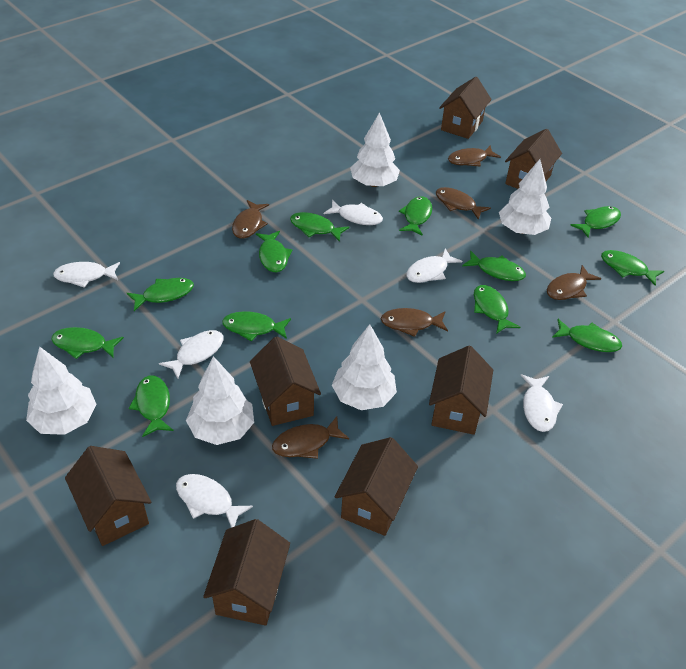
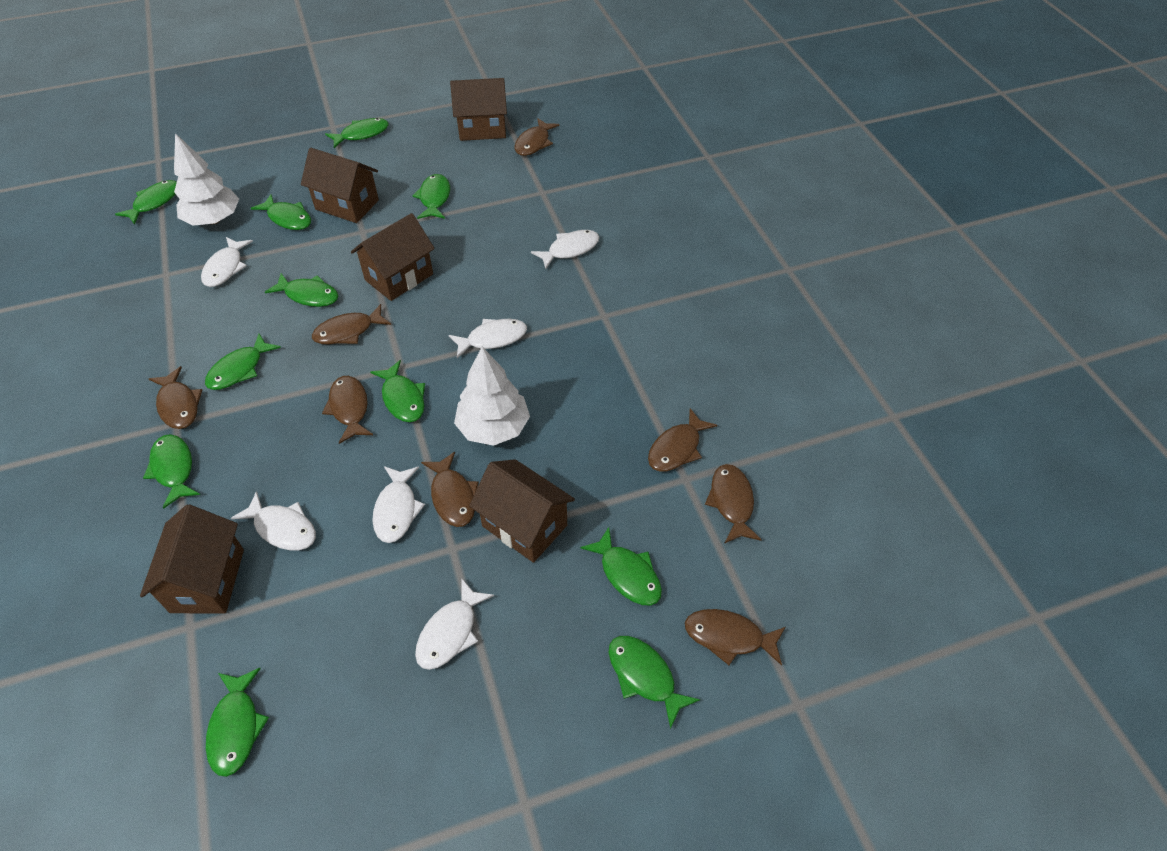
brown fish: 6 -> 8
brown house: 7 -> 5
green fish: 12 -> 11
white tree: 5 -> 2

